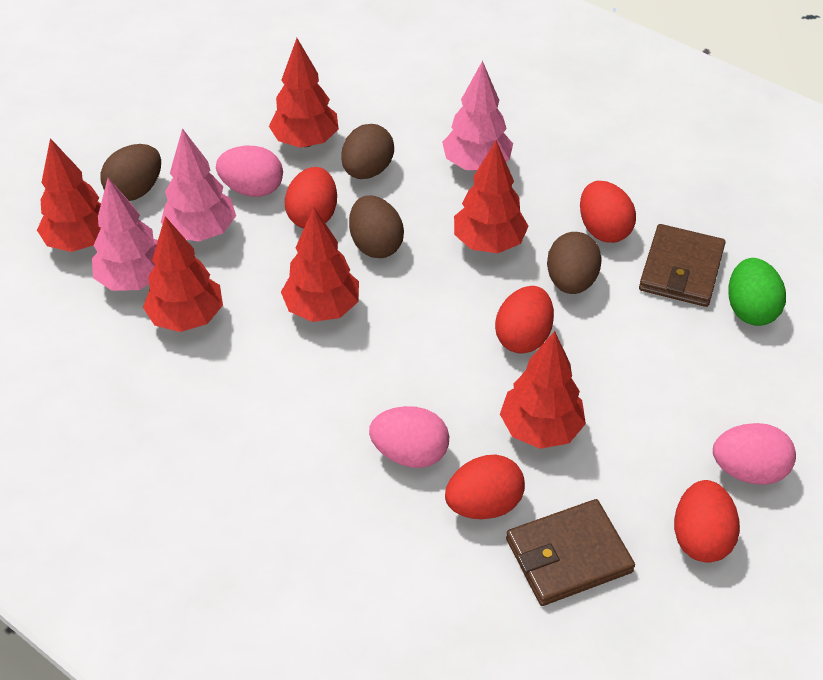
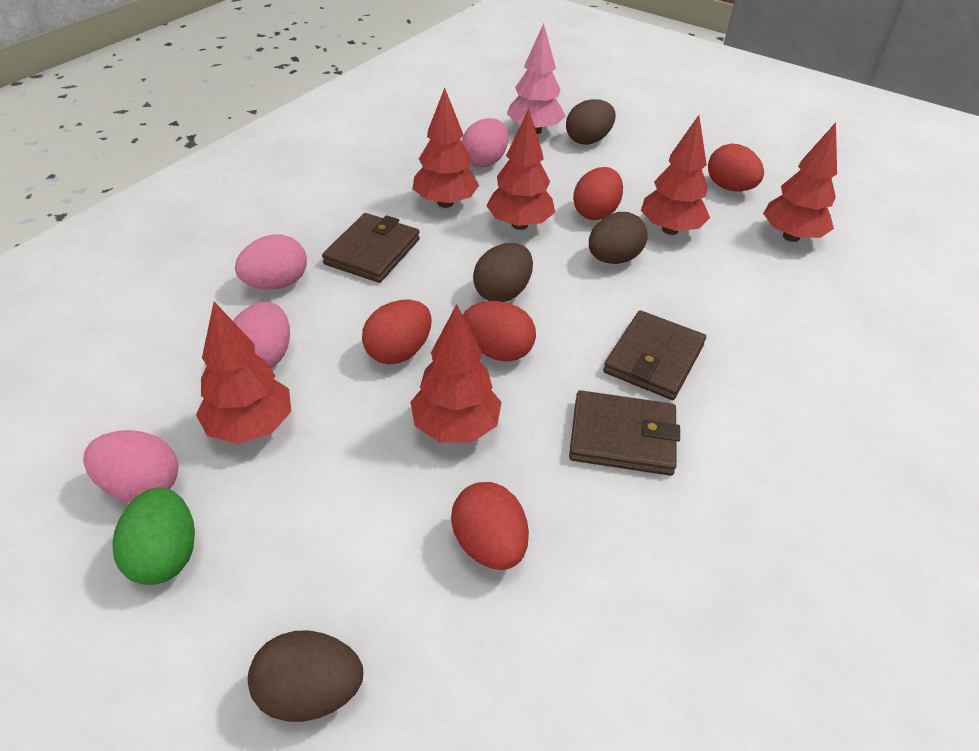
brown wallet: 2 -> 3
pink egg: 3 -> 4
pink tree: 3 -> 1

